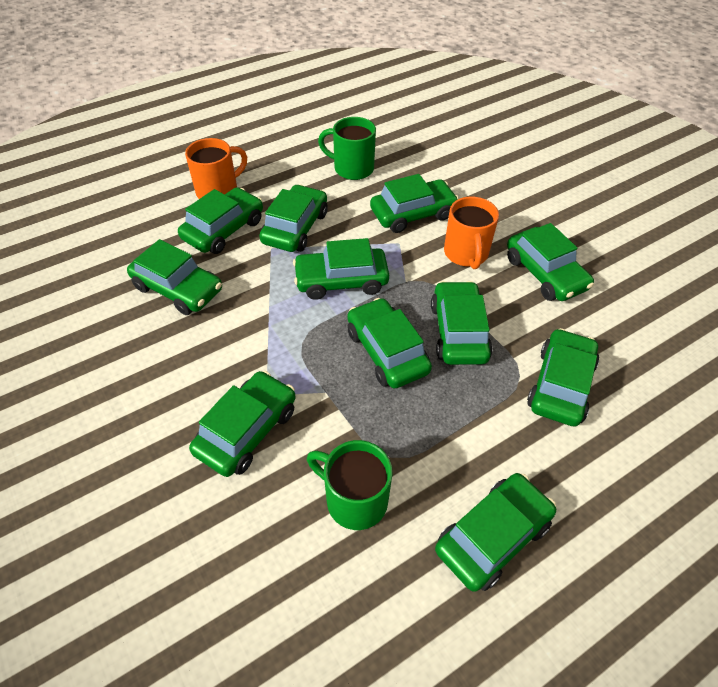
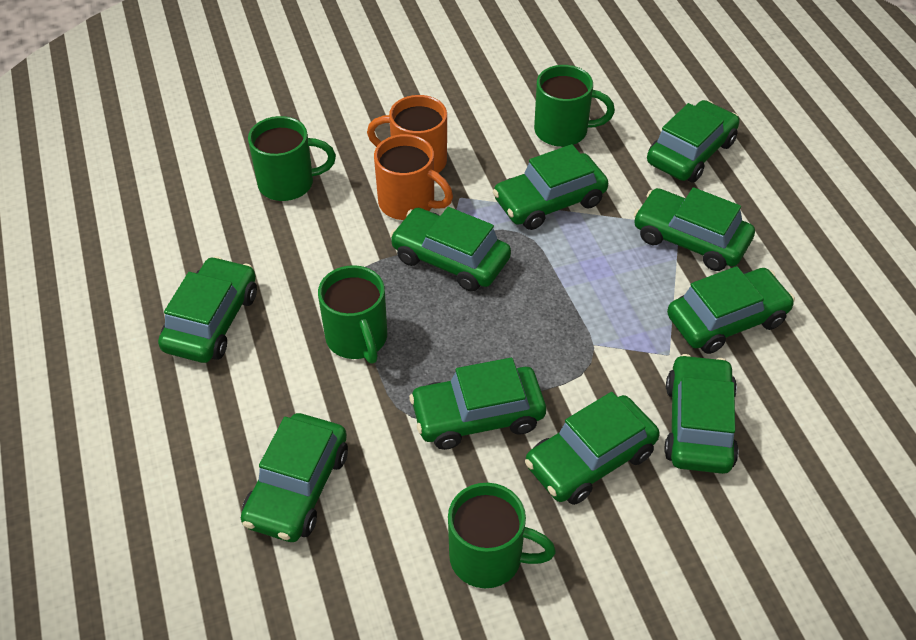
green car: 11 -> 10
green mug: 2 -> 4

